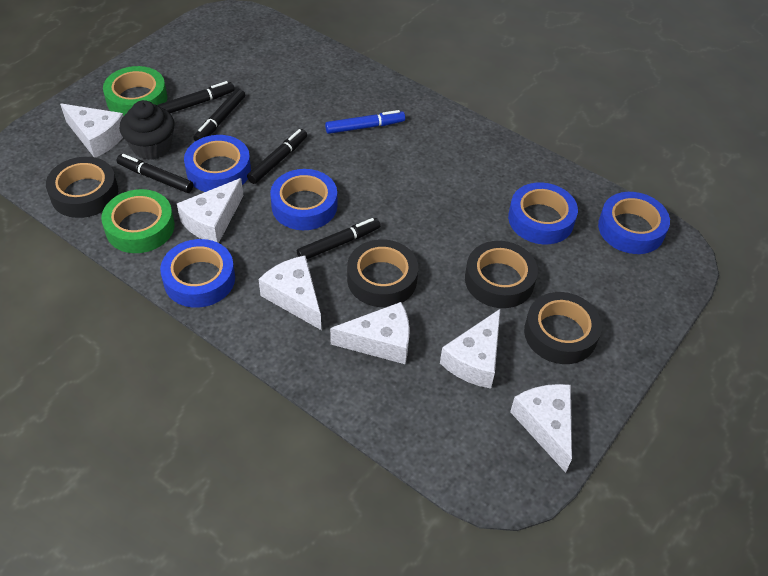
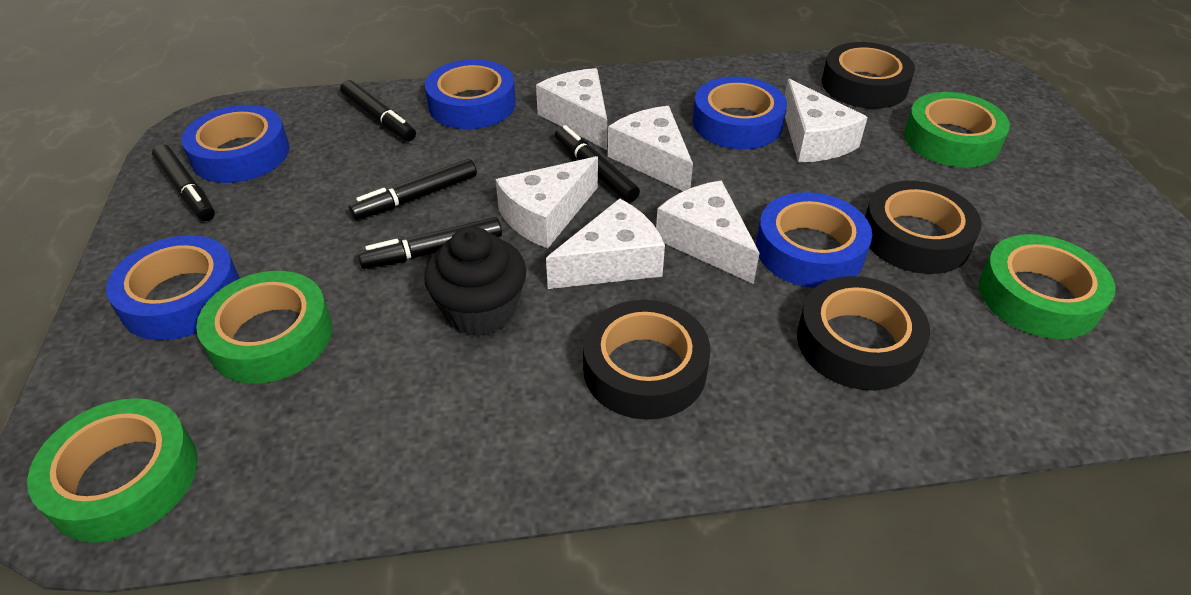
blue marker: 1 -> 0
green tape: 2 -> 4

